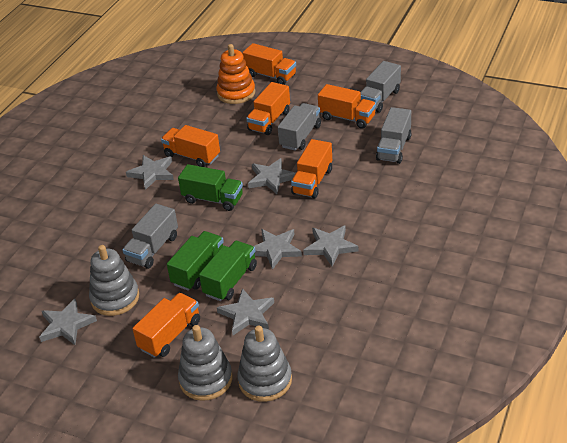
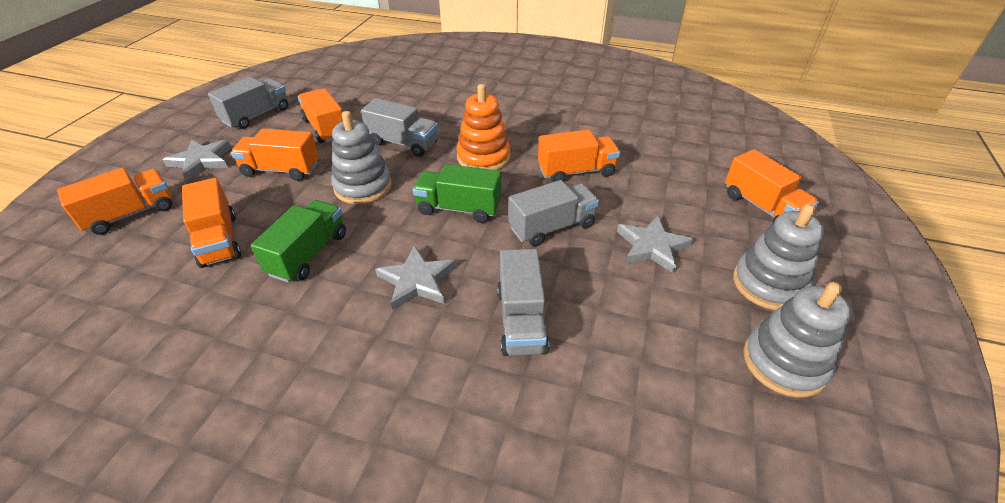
green truck: 3 -> 2
grey star: 6 -> 3

